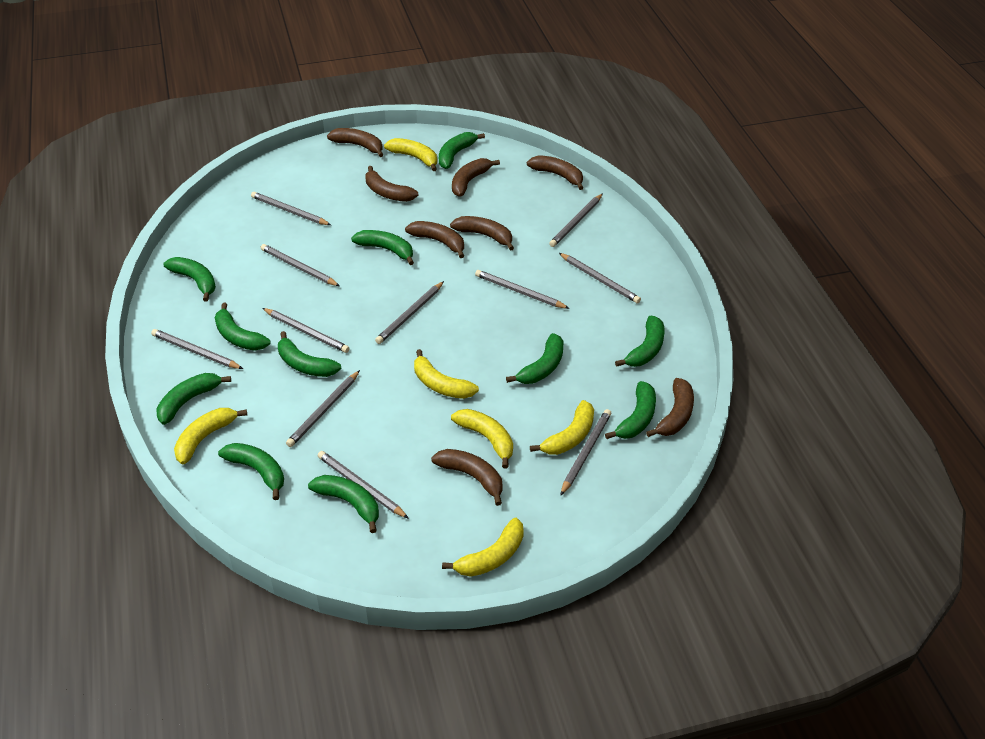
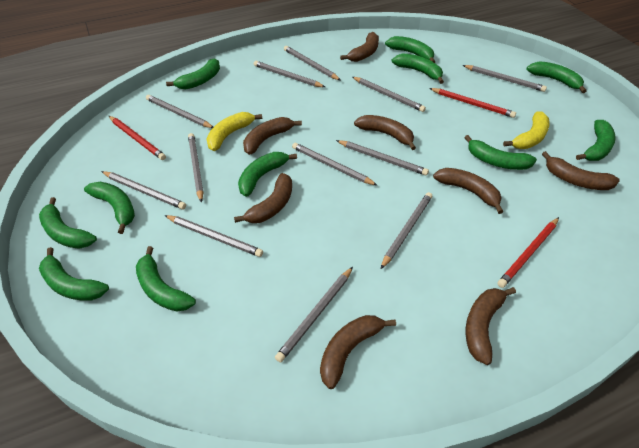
grey pencil: 11 -> 12
red pencil: 0 -> 3
yellow banana: 6 -> 2

